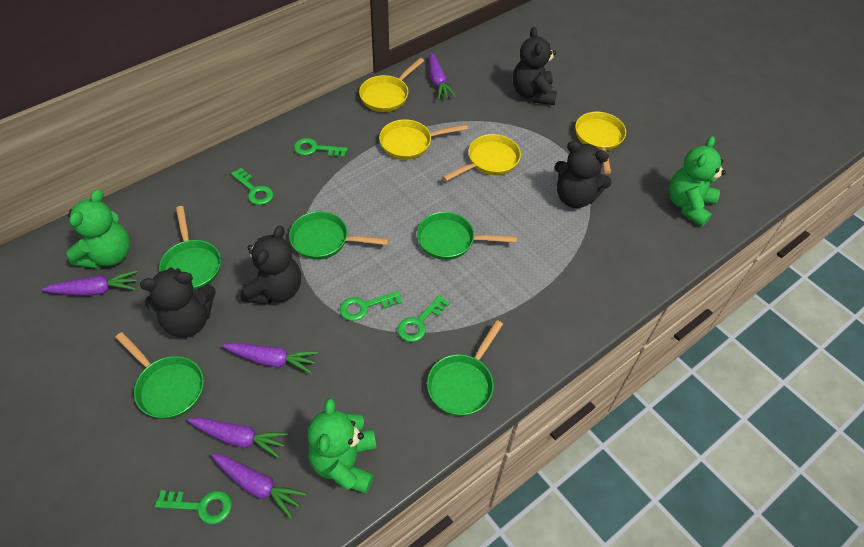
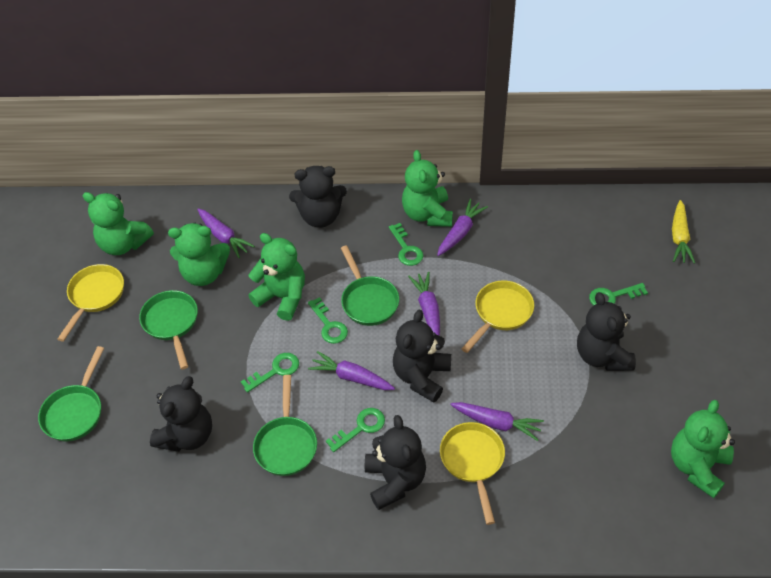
black teddy bear: 4 -> 5
green pan: 5 -> 4
green teddy bear: 3 -> 5
yellow carrot: 0 -> 1
yellow pan: 4 -> 3

